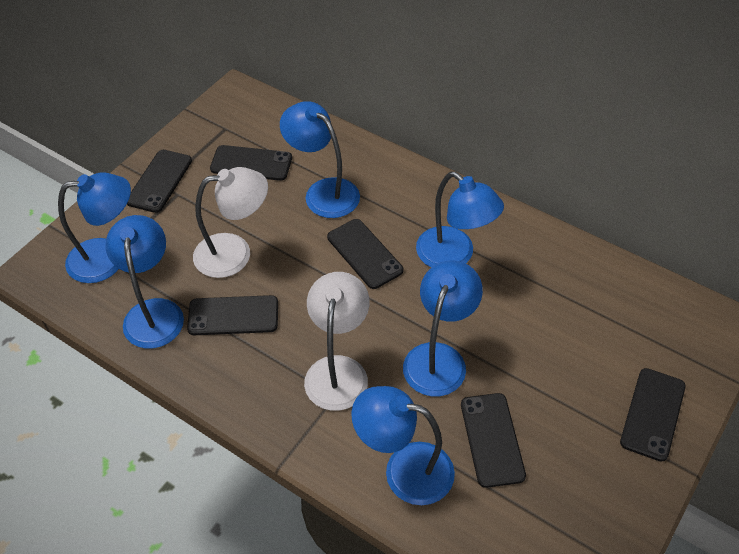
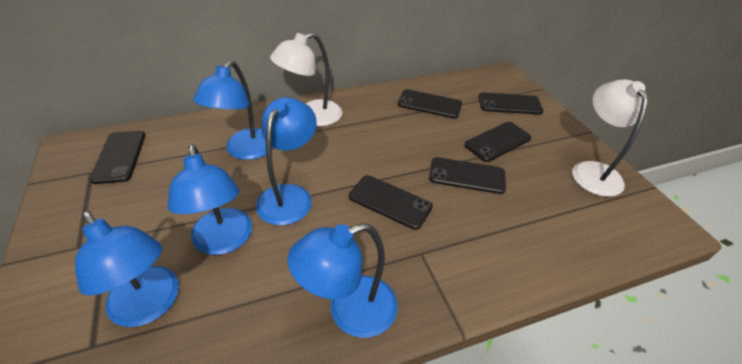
blue lamp: 6 -> 5

